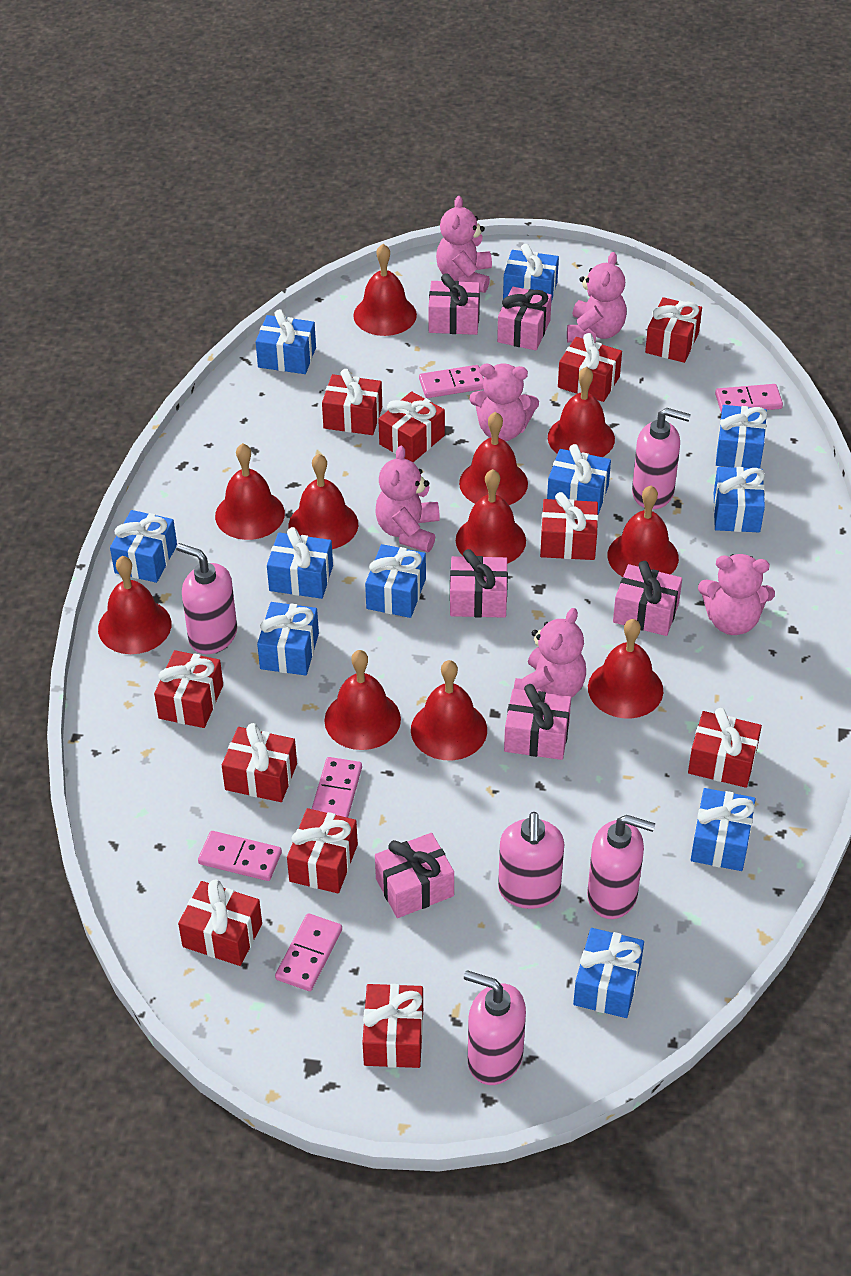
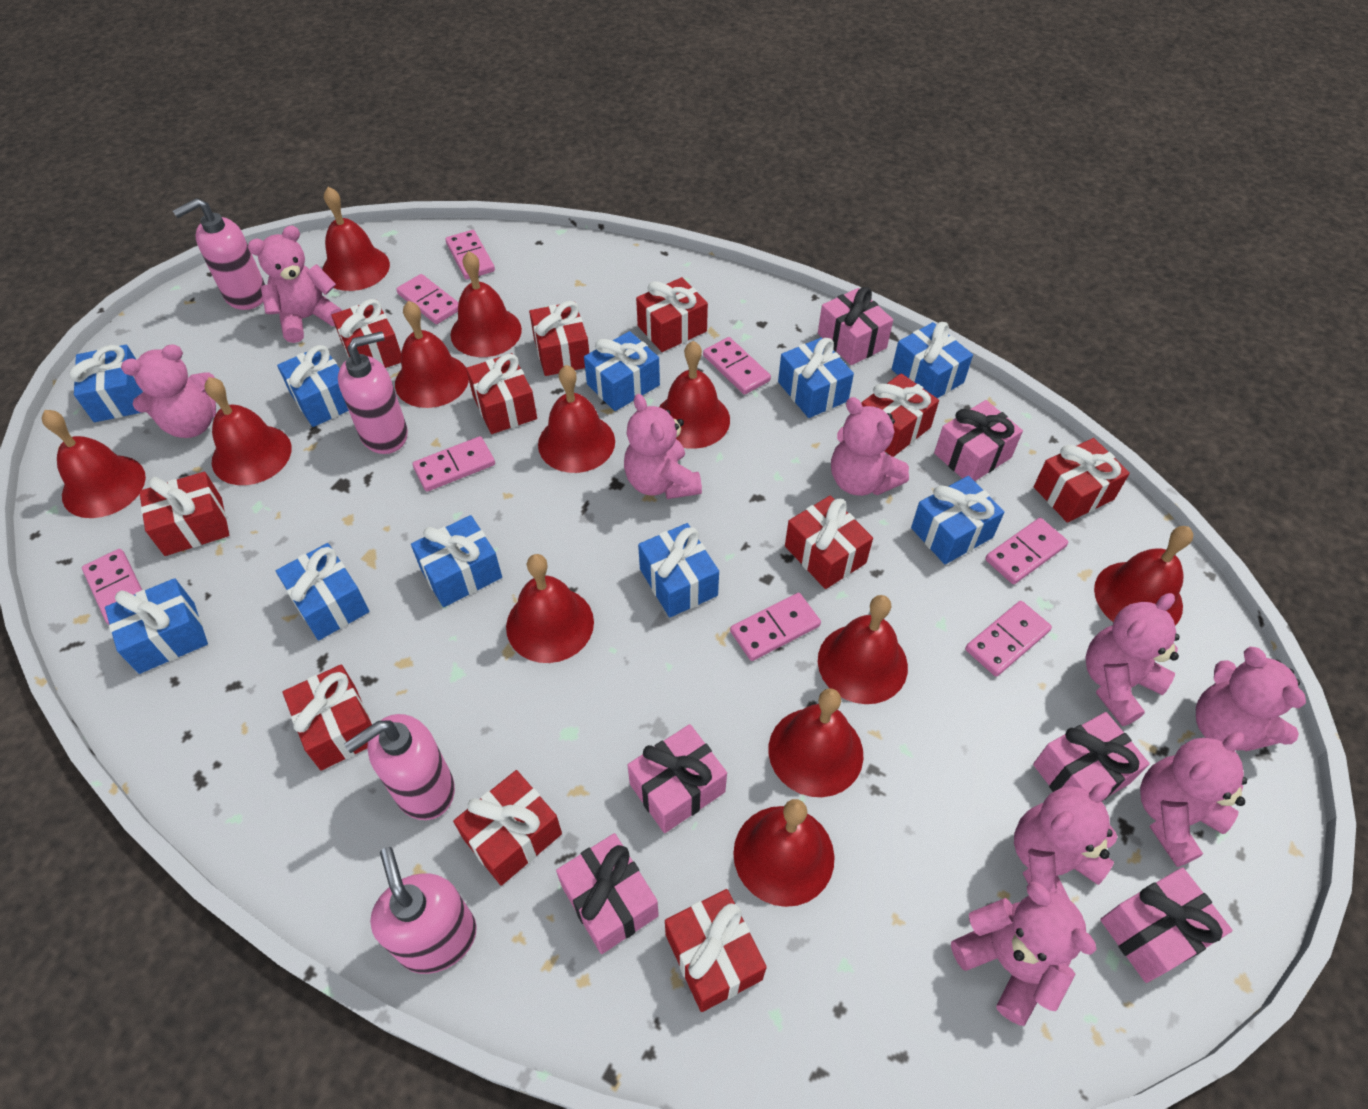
blue gift: 11 -> 10
pink domino: 5 -> 8
pink soap dispenser: 5 -> 4
pink teddy bear: 6 -> 9
red bell: 11 -> 12

